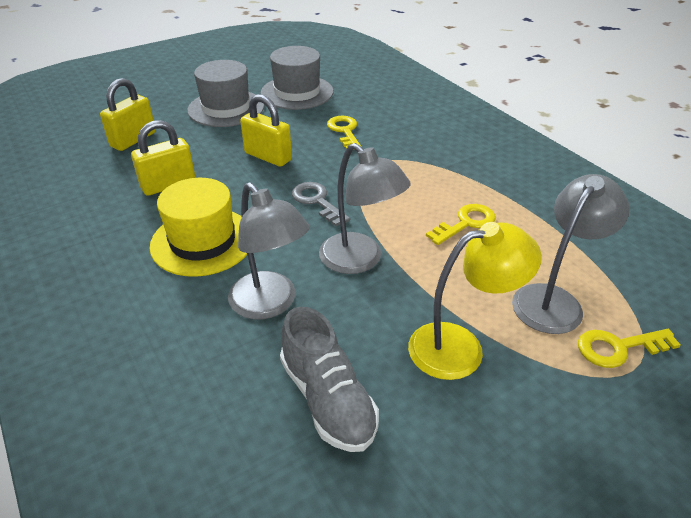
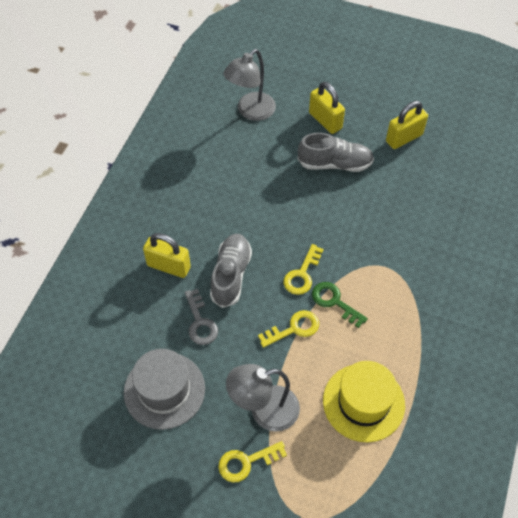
green key: 0 -> 1
grey hat: 2 -> 1
grey lamp: 3 -> 2
grey shoe: 1 -> 2
yellow lamp: 1 -> 0

